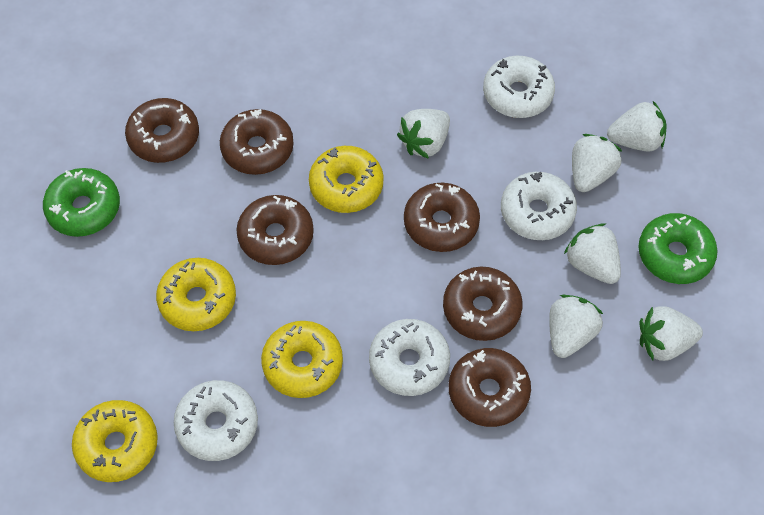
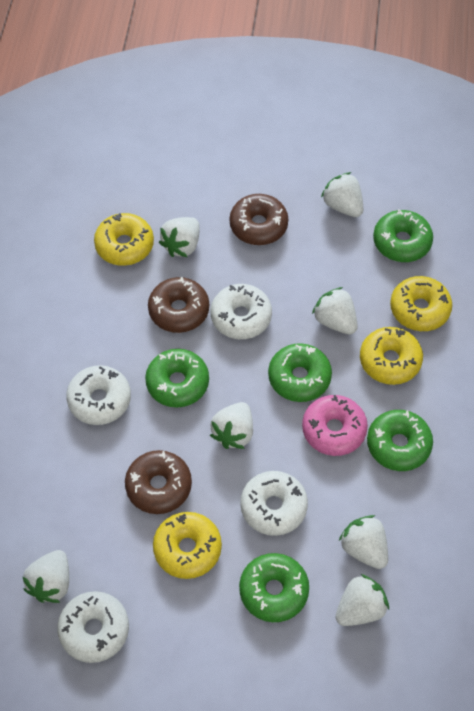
brown donut: 6 -> 3
green donut: 2 -> 5
pink donut: 0 -> 1
white strawberry: 6 -> 7

